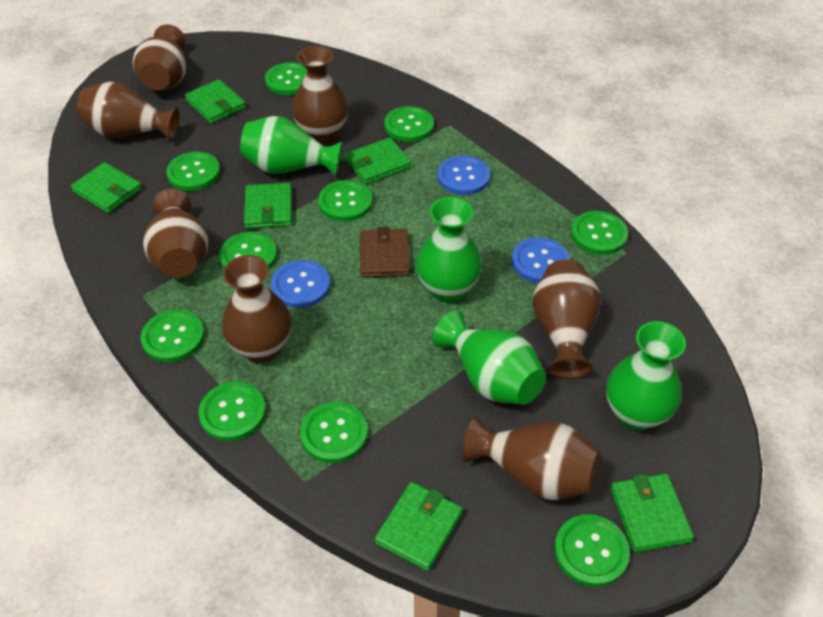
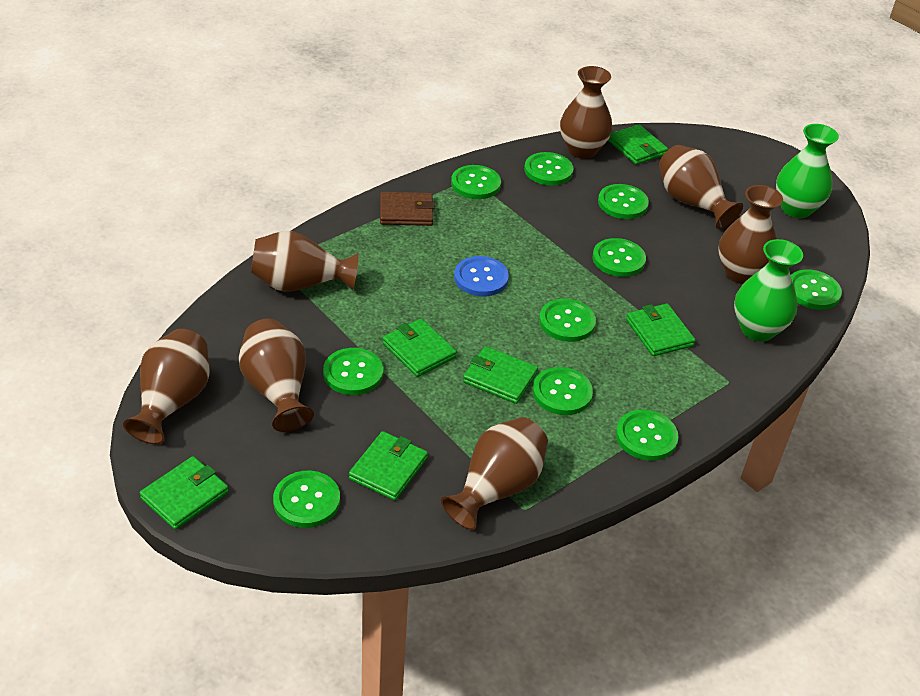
blue button: 3 -> 1
green vase: 4 -> 2

